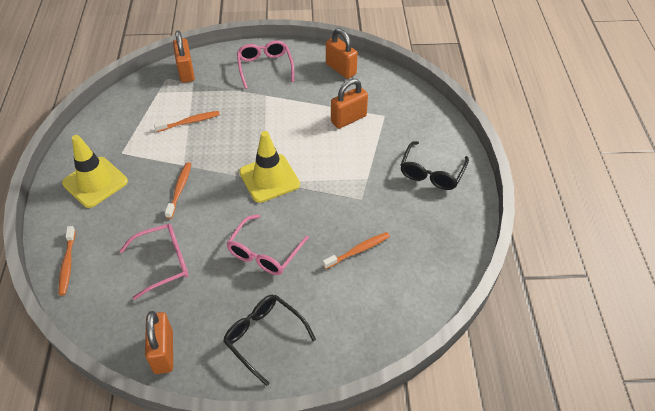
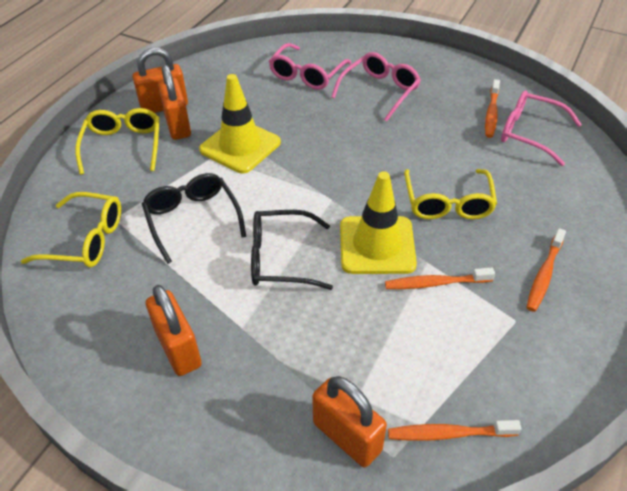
yellow glasses: 0 -> 3

